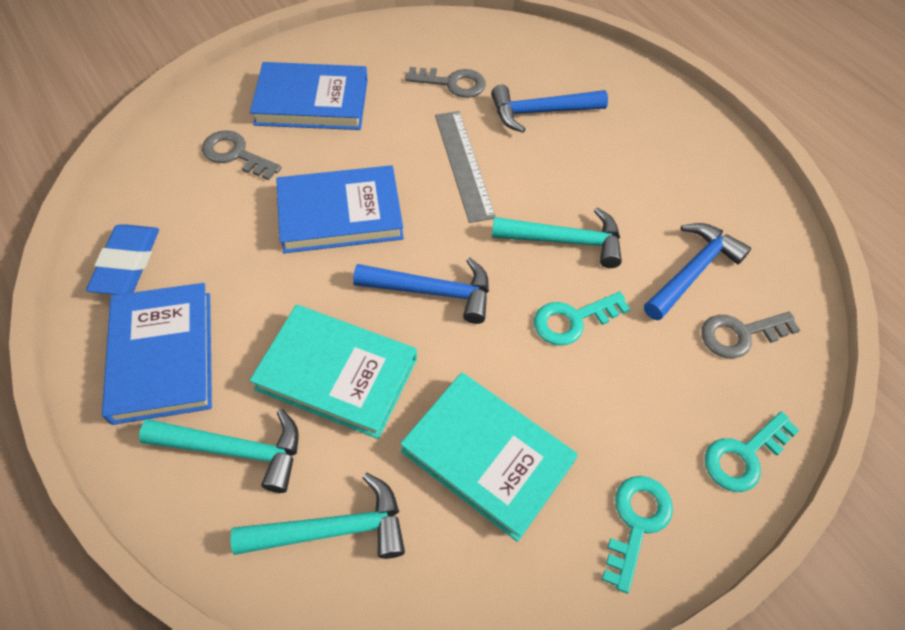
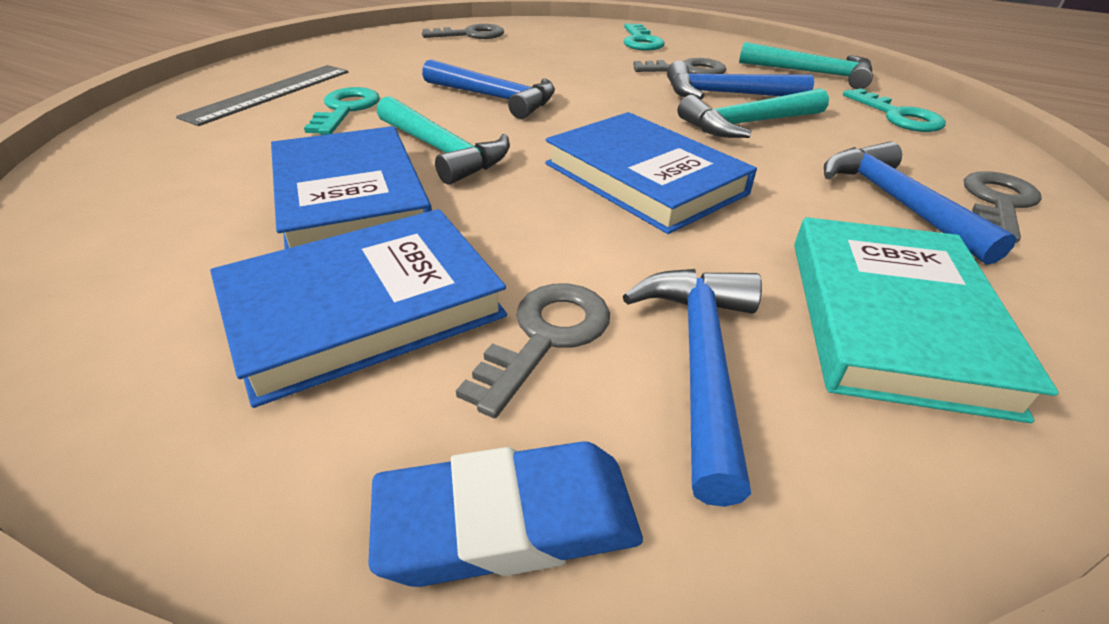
blue hammer: 3 -> 4
grey key: 3 -> 4
turquoise book: 2 -> 1

